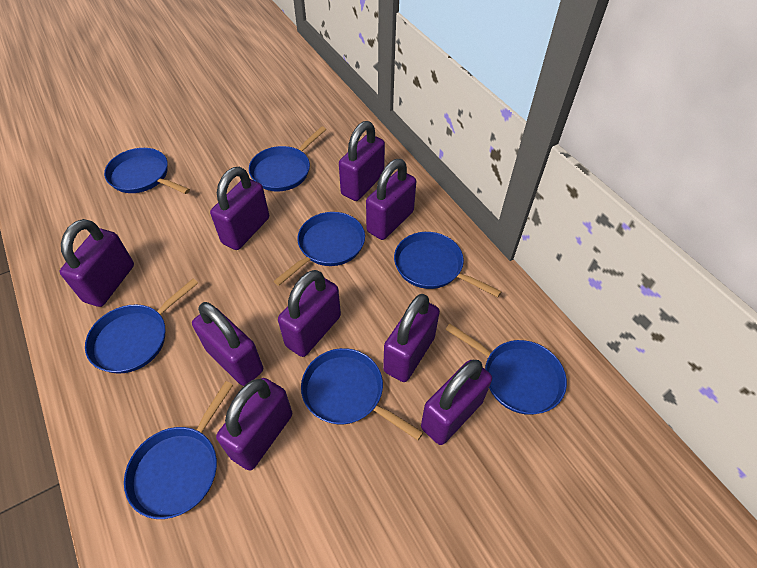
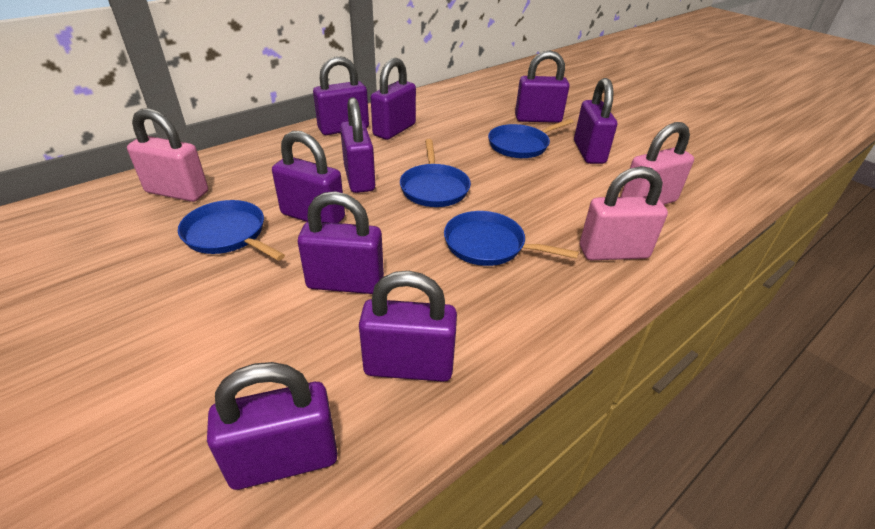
blue pan: 8 -> 4
pink padlock: 0 -> 3

